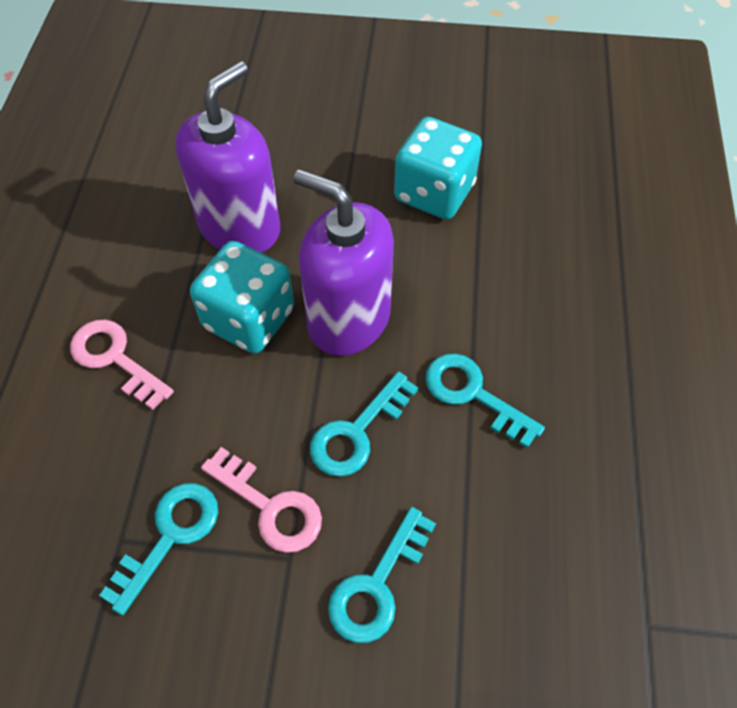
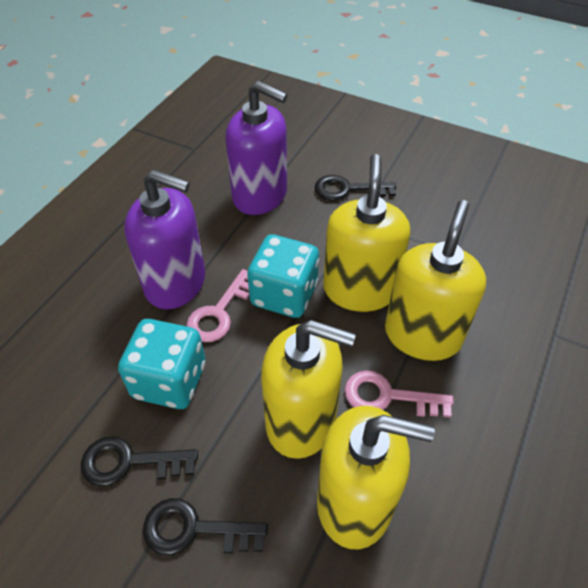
black key: 0 -> 3
turquoise key: 4 -> 0
yellow soap dispenser: 0 -> 4

